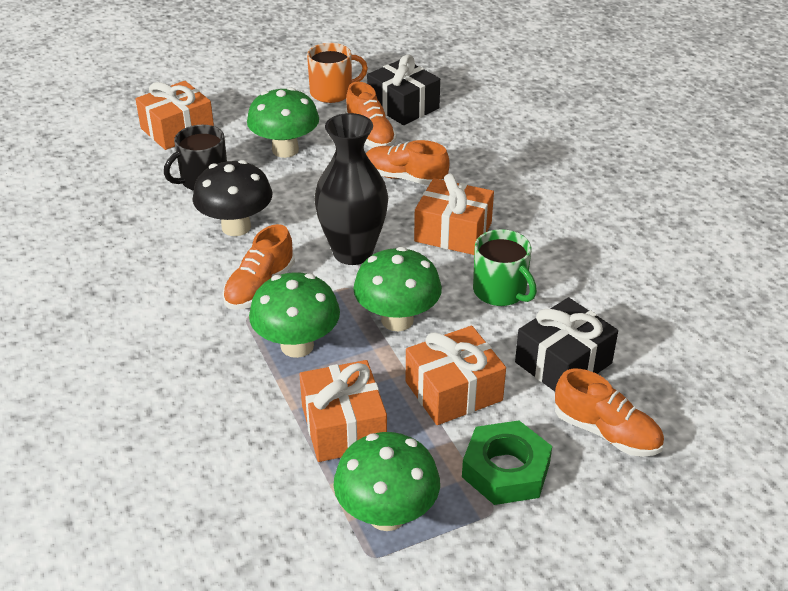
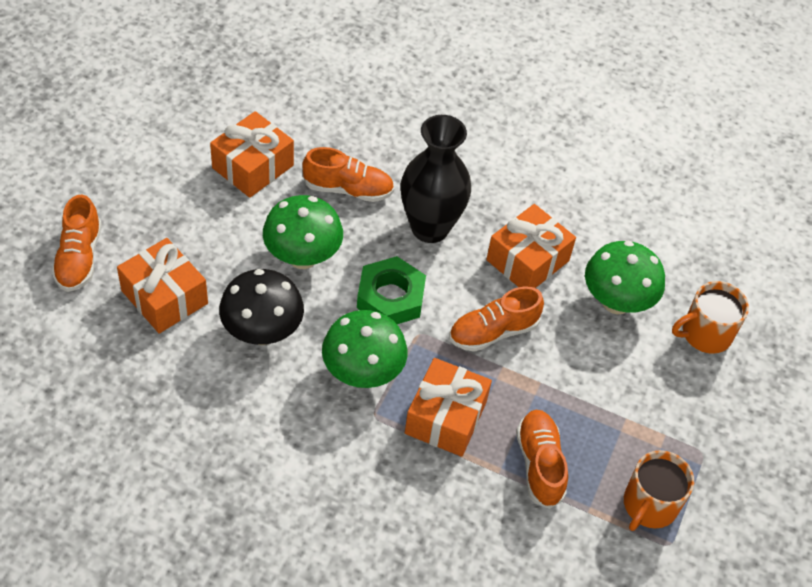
black gift: 2 -> 0
black mug: 1 -> 0
green mug: 1 -> 0
green mushroom: 4 -> 3
orange mug: 1 -> 2

